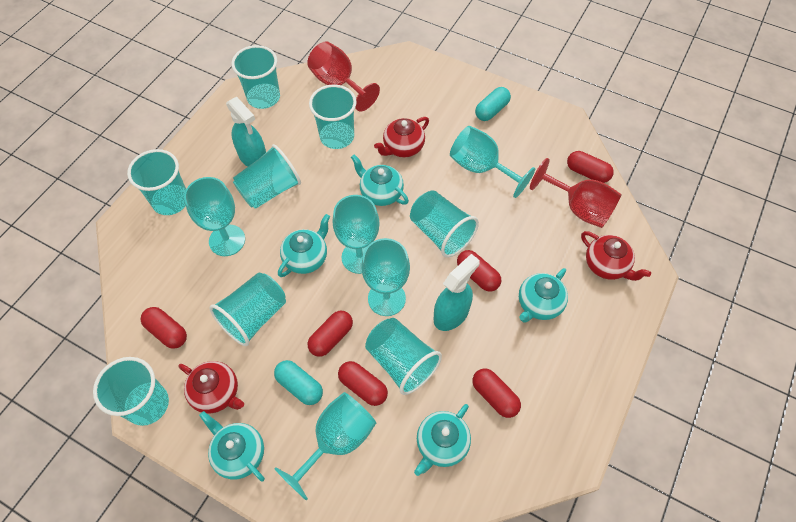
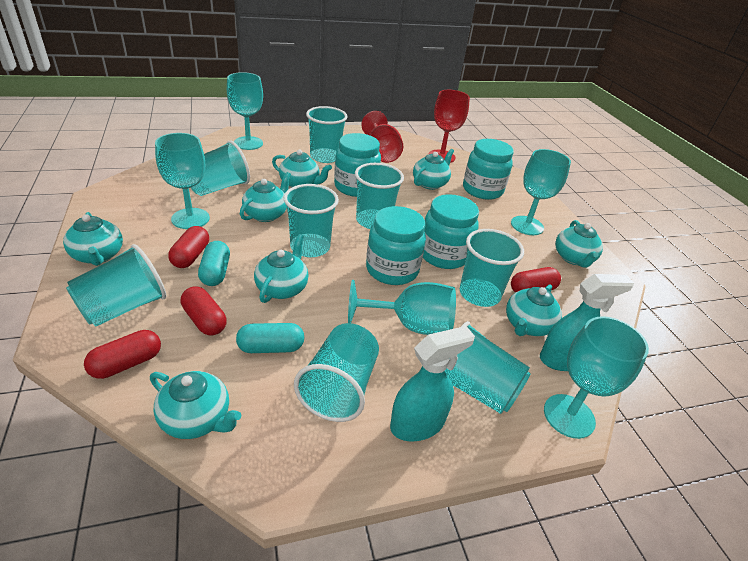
red capsule: 6 -> 4
red teapot: 3 -> 0
turquoise jar: 0 -> 4
turquoise teapot: 5 -> 8

